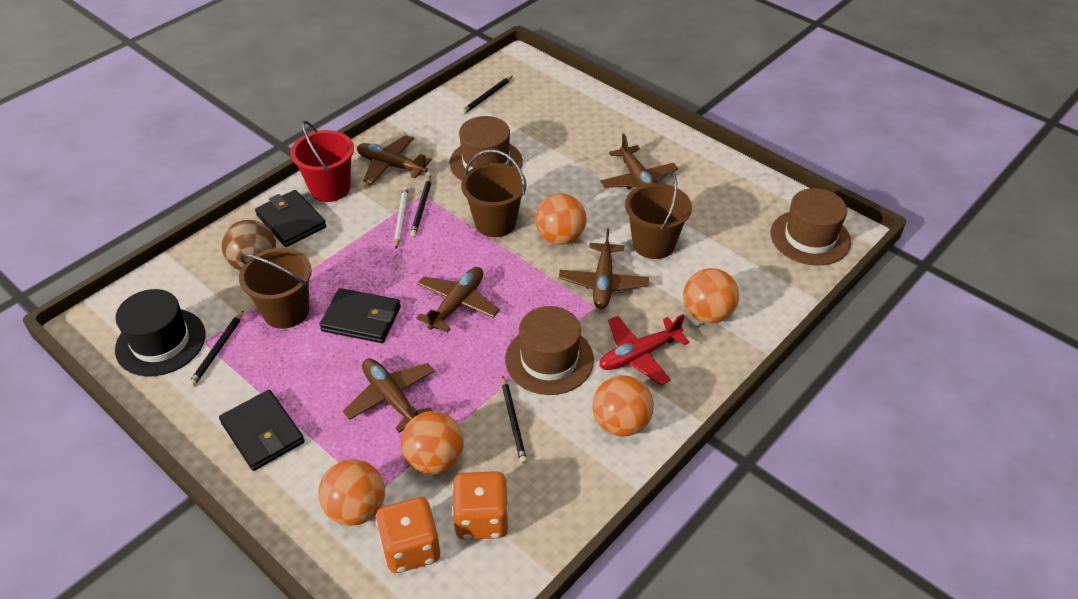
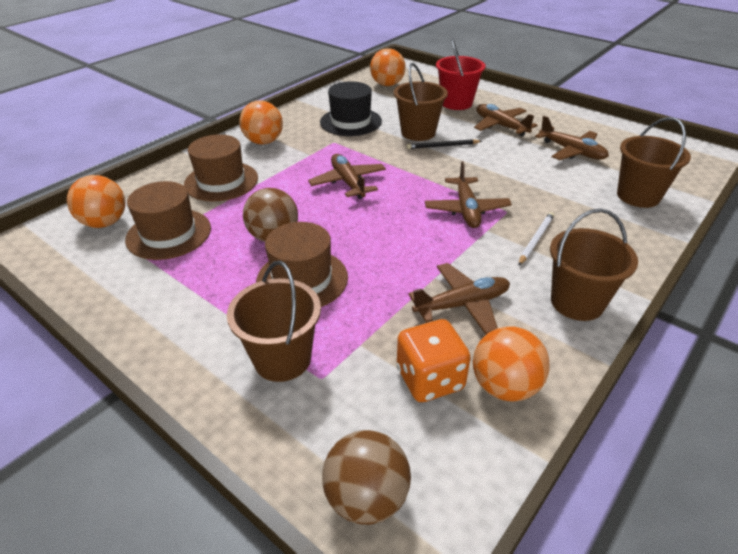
black pencil: 4 -> 1
black wallet: 3 -> 0
brown ball: 1 -> 2
brown bucket: 3 -> 4
orange ball: 5 -> 4
orange dice: 2 -> 1
red plane: 1 -> 0

